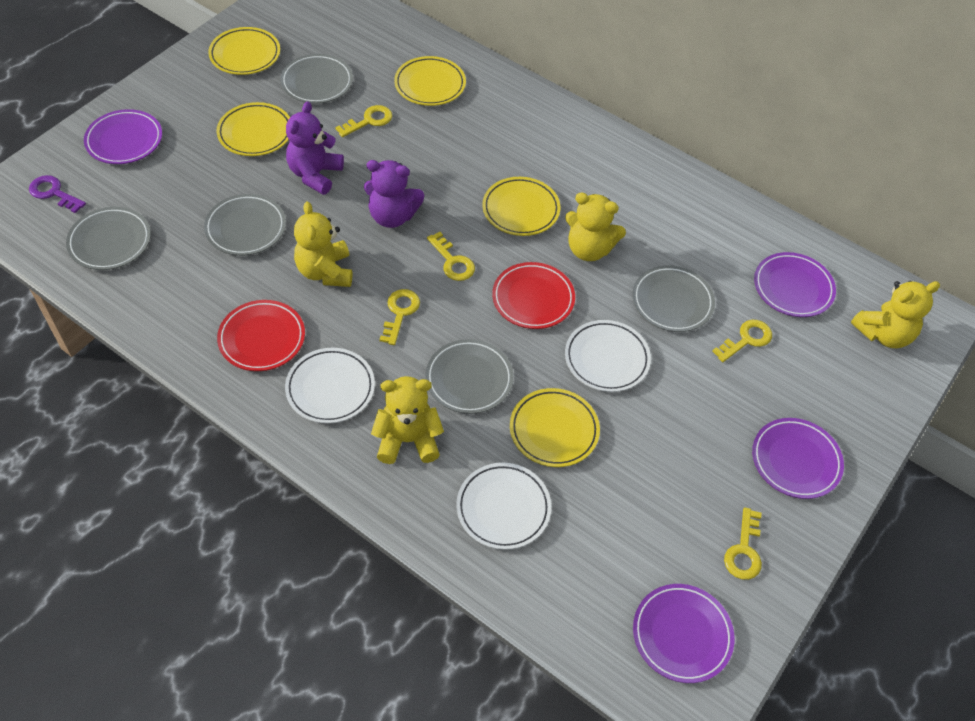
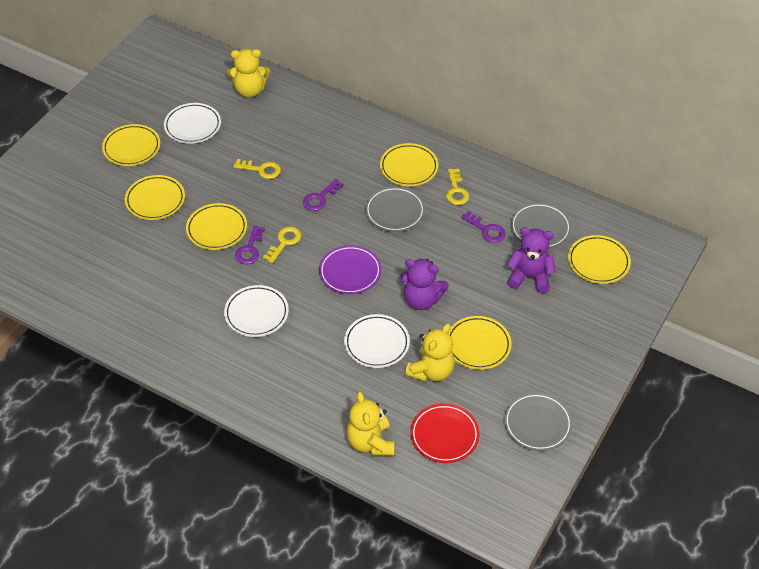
grey plate: 5 -> 3
purple key: 1 -> 3
purple plate: 4 -> 1
red plate: 2 -> 1
yellow key: 5 -> 3
yellow plate: 5 -> 6
yellow teddy bear: 4 -> 3

